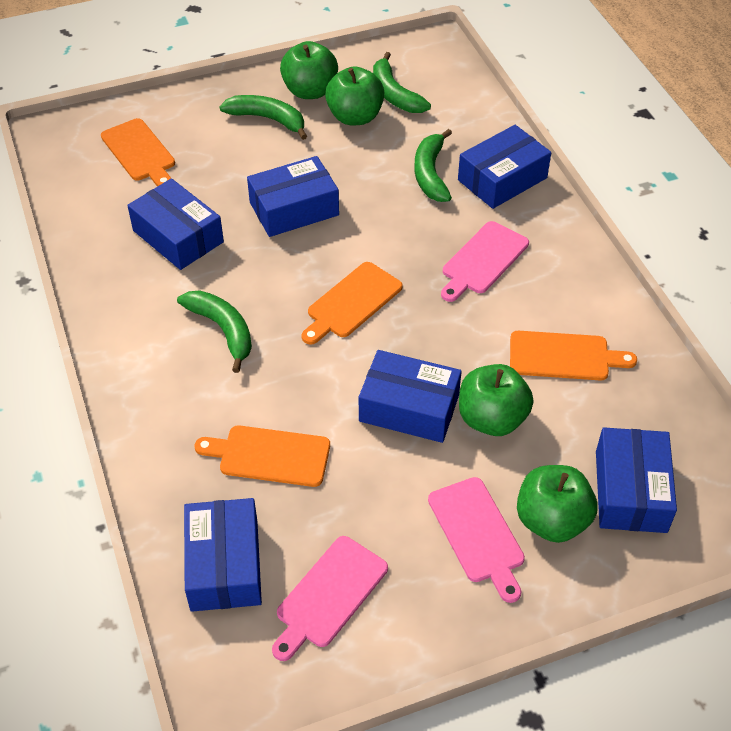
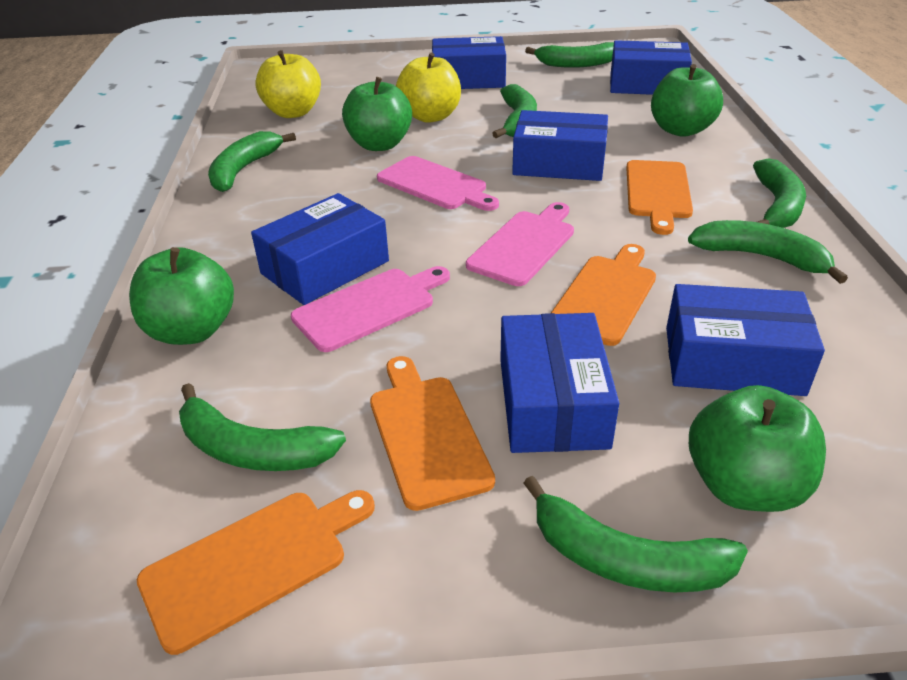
green banana: 4 -> 7
yellow apple: 0 -> 2

